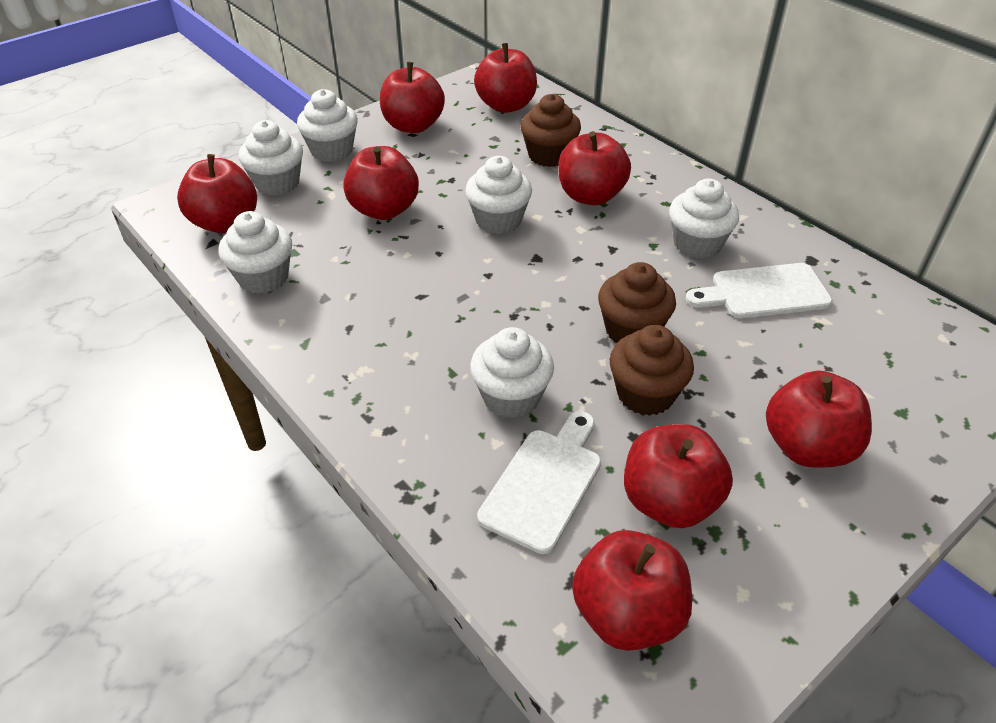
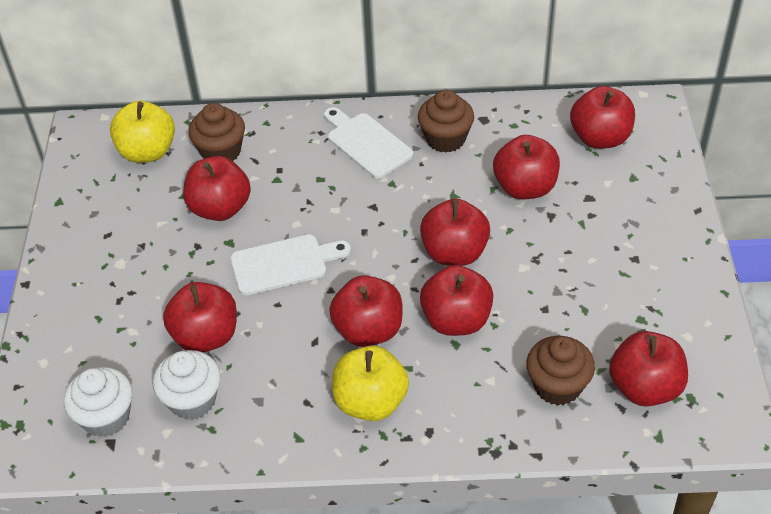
white cupcake: 6 -> 2
yellow apple: 0 -> 2

